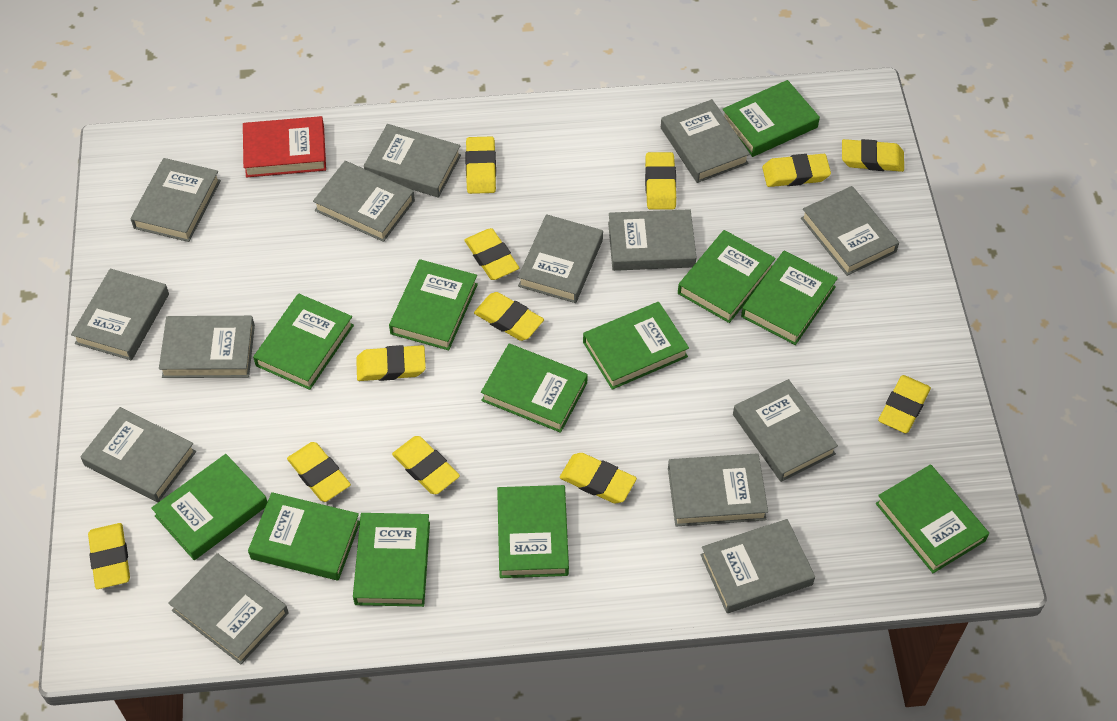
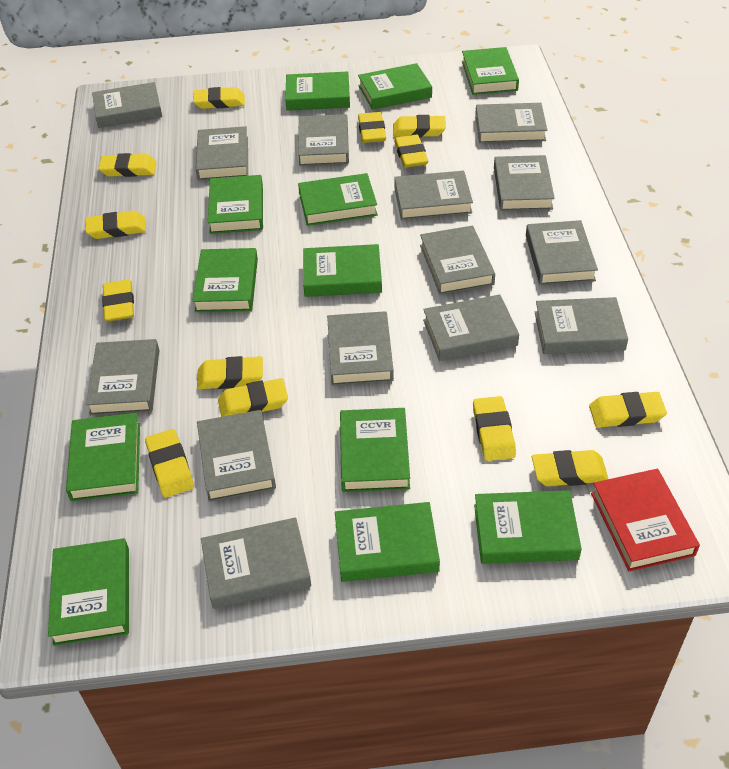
yellow eraser: 12 -> 13

